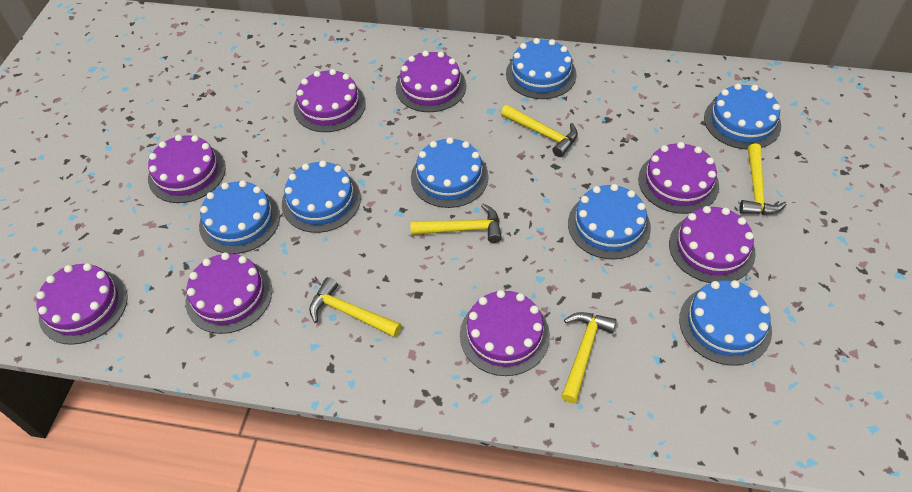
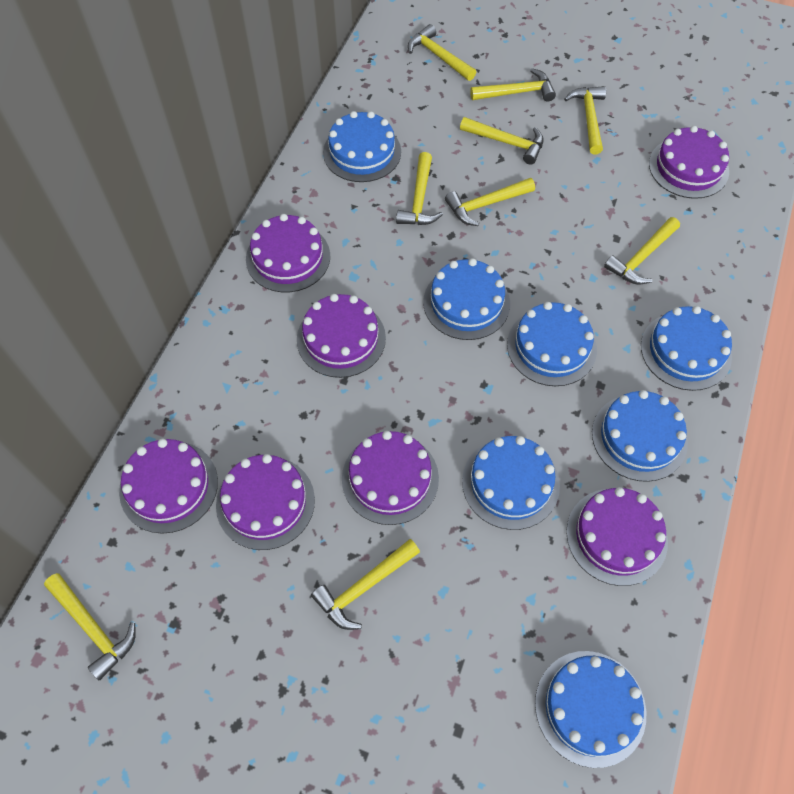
purple cake: 8 -> 7
yellow hammer: 5 -> 9

